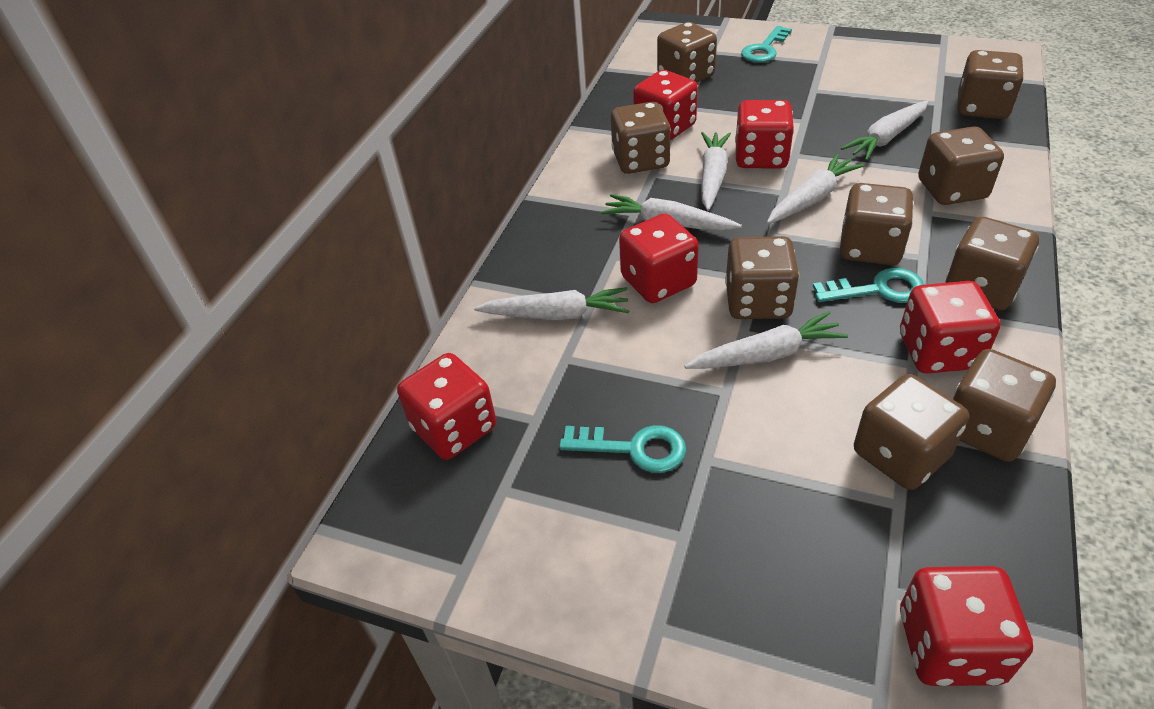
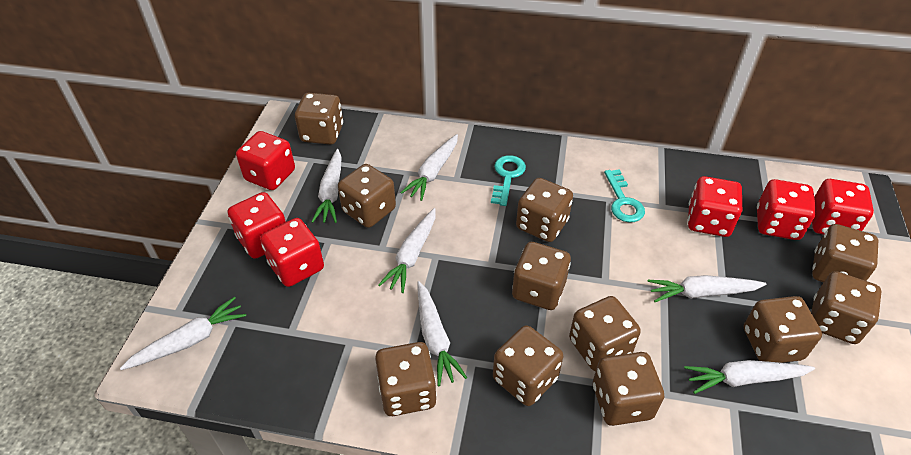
brown dice: 9 -> 11
turquoise key: 3 -> 2
white carrot: 6 -> 7

